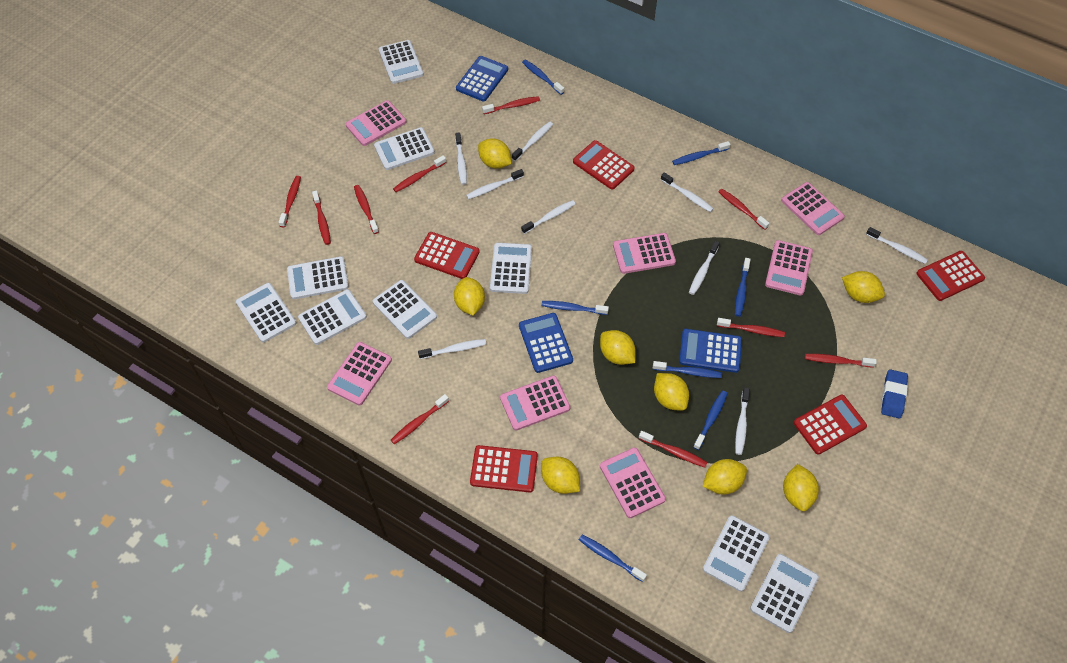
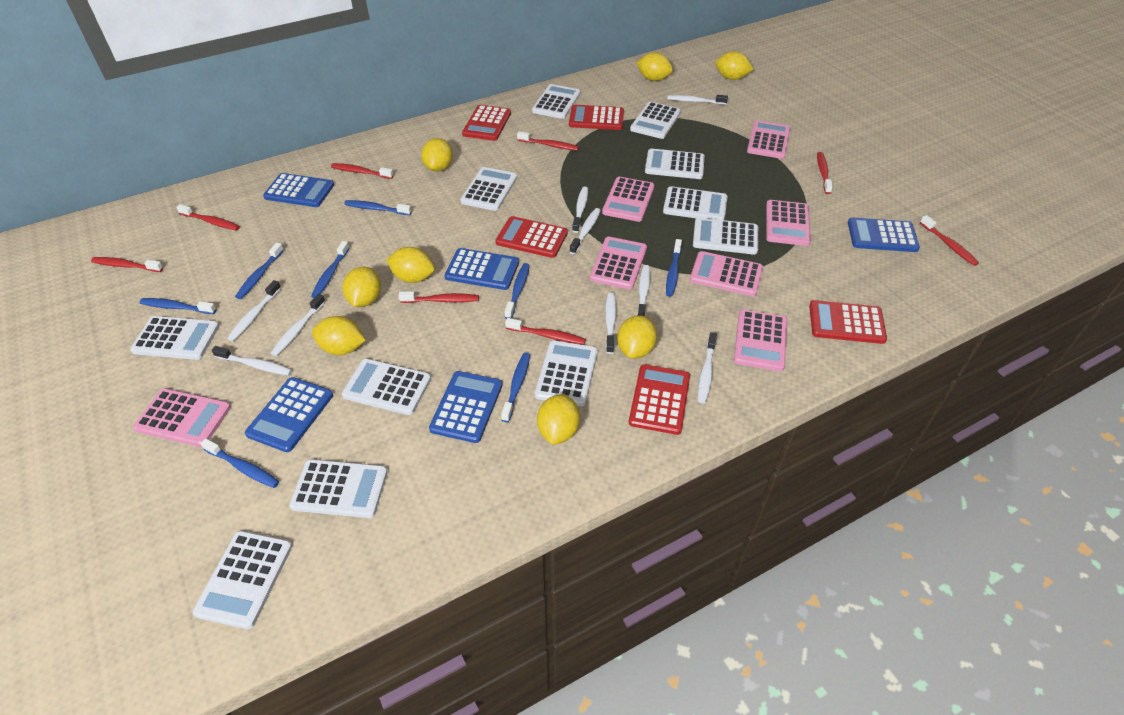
blue calculator: 3 -> 5
blue eraser: 1 -> 0
blue toothbrush: 7 -> 8
red toothbrush: 10 -> 8
white calculator: 9 -> 11

